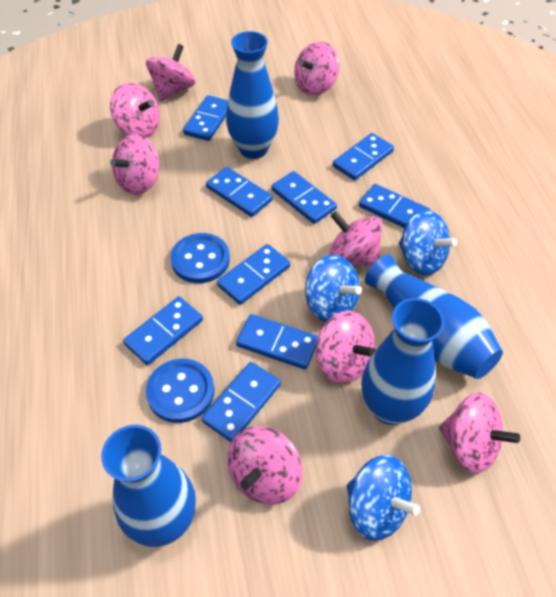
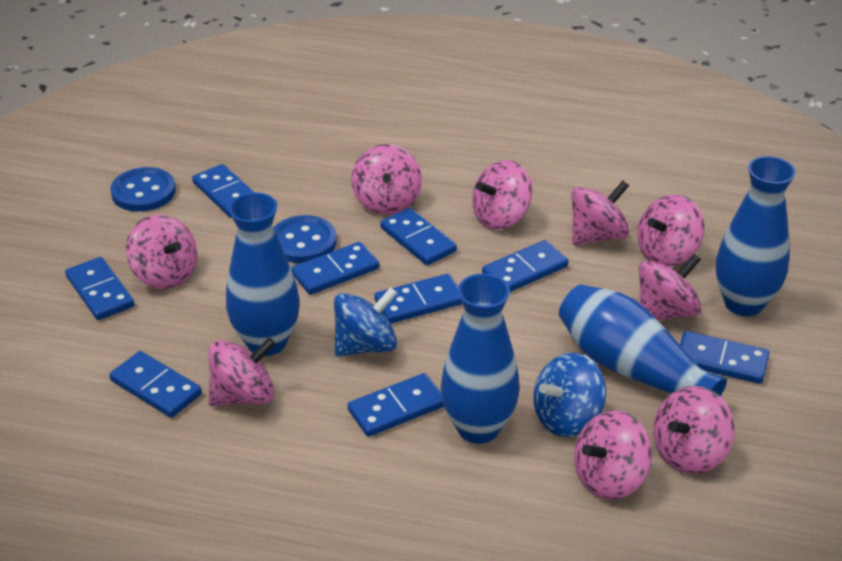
blue spinning top: 3 -> 2
pink spinning top: 8 -> 9

